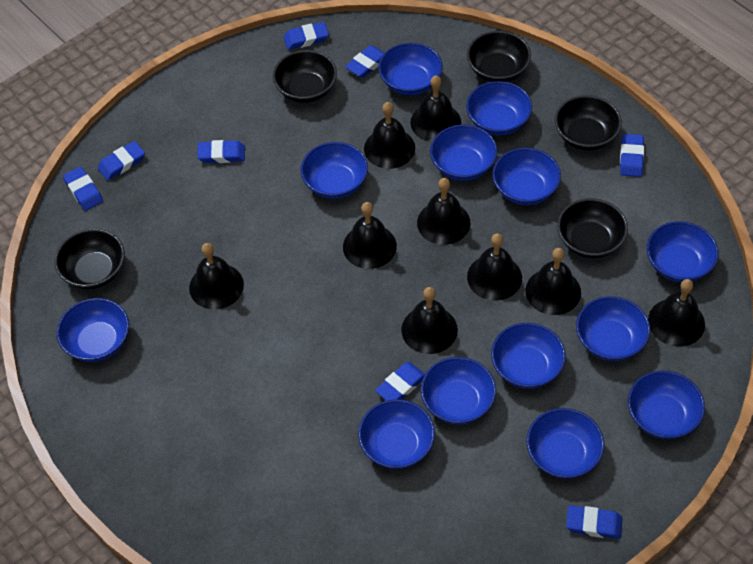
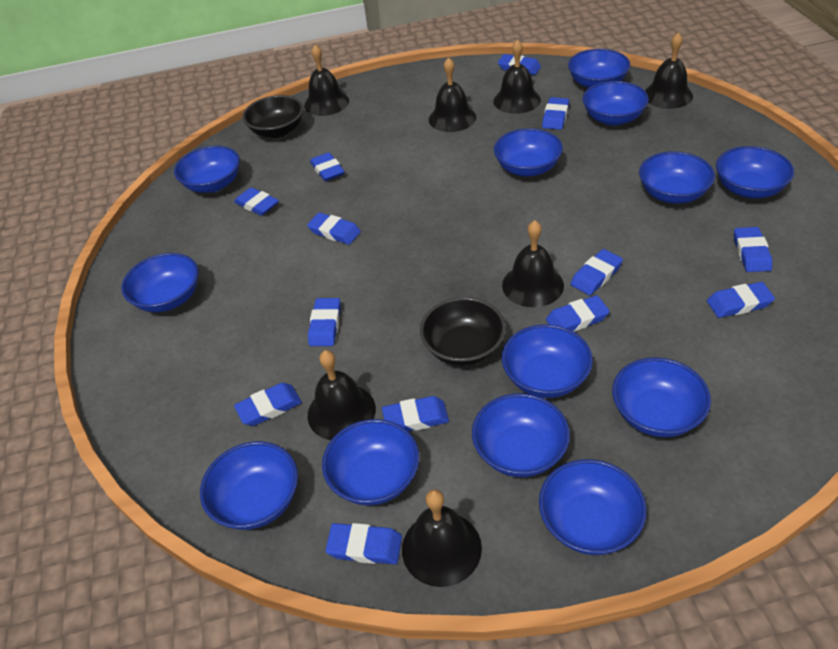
black bell: 9 -> 7
black bowl: 5 -> 2
blue eraser: 8 -> 13

